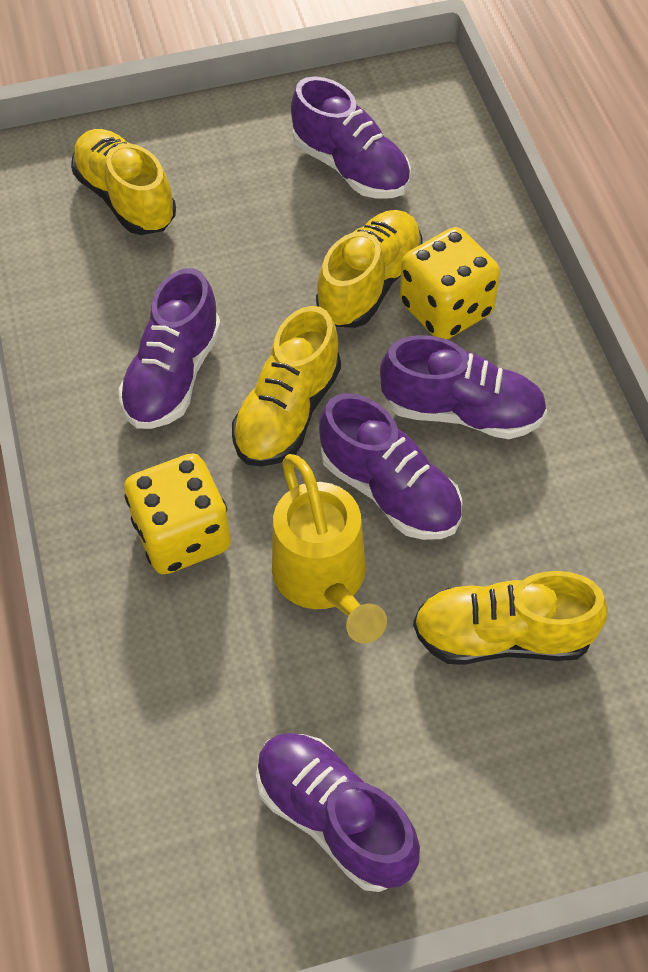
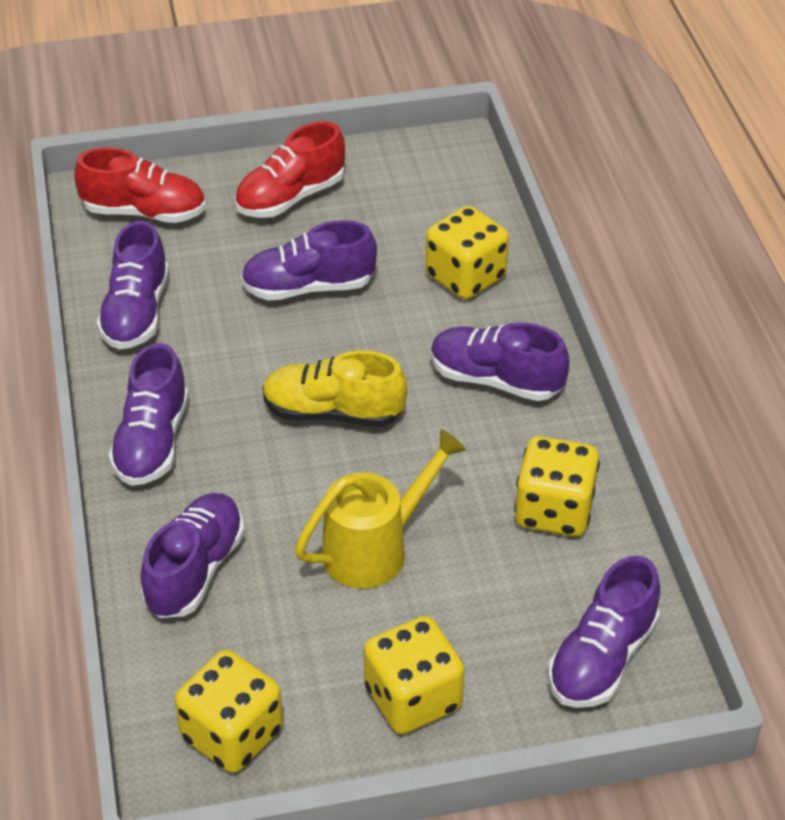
purple shoe: 5 -> 6
red shoe: 0 -> 2
yellow dice: 2 -> 4
yellow shoe: 4 -> 1

